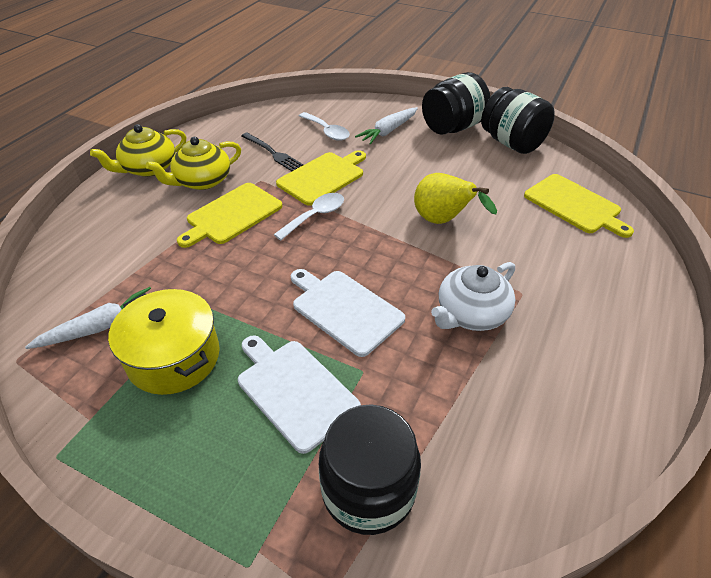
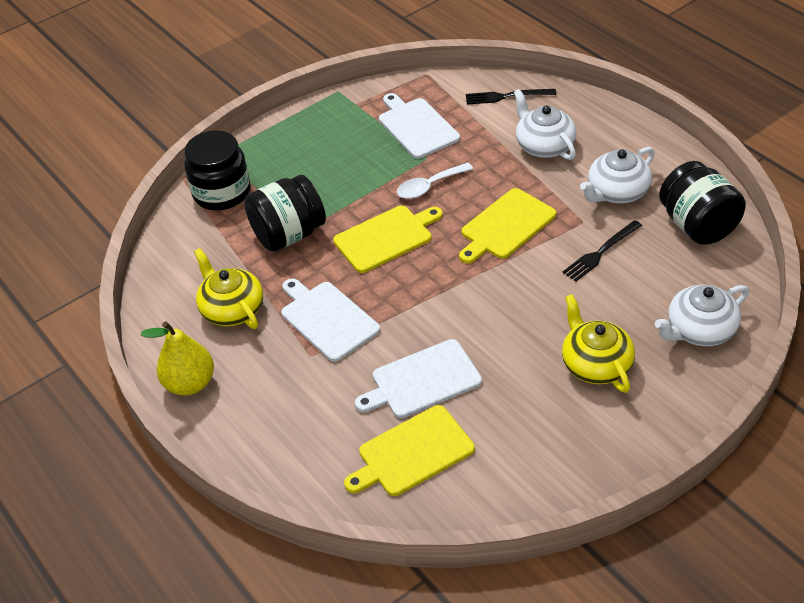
black fork: 1 -> 2
white carrot: 2 -> 0
white cutting board: 2 -> 3
white spoon: 2 -> 1
white teapot: 1 -> 3
yellow pot: 1 -> 0

